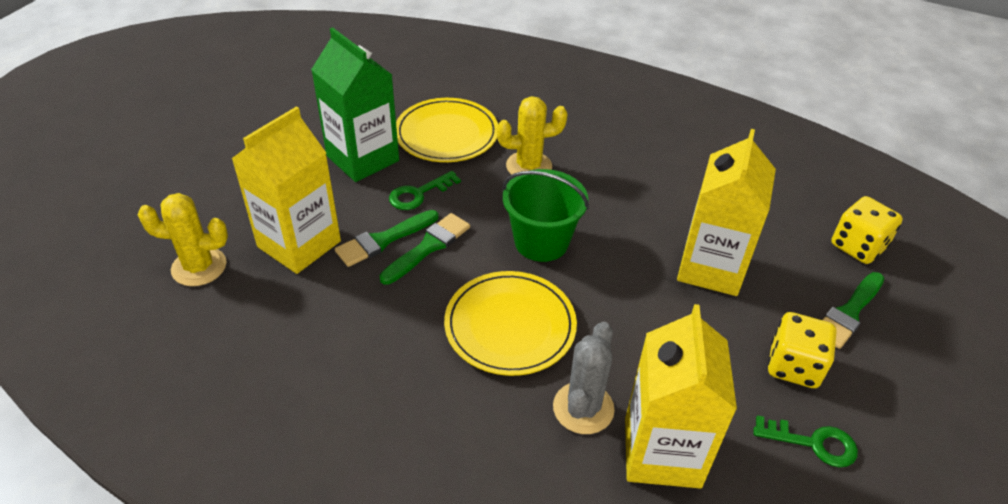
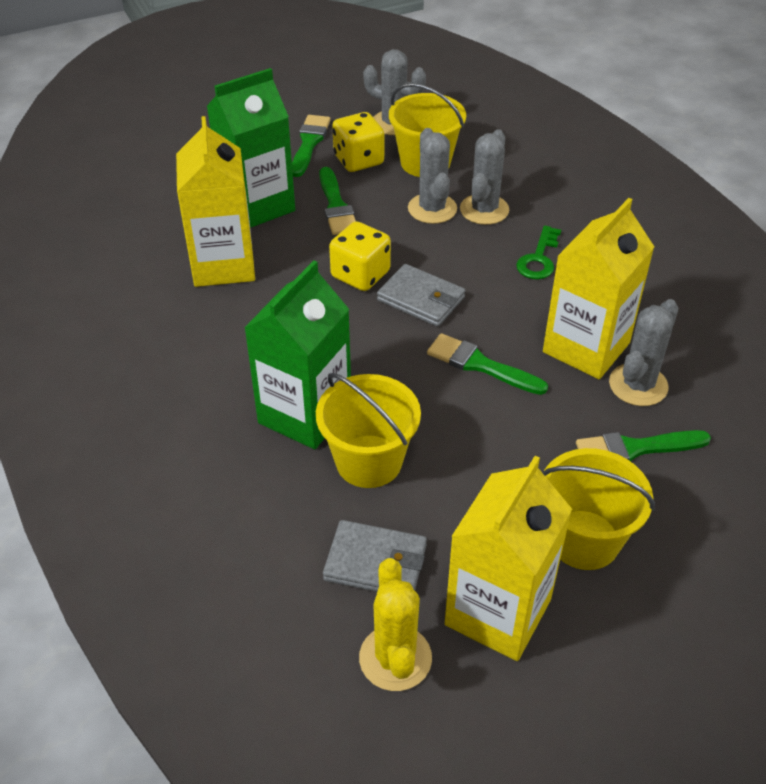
green brush: 3 -> 4
green bucket: 1 -> 0
green carton: 1 -> 2
green key: 2 -> 1
grey cactus: 1 -> 4
grey wallet: 0 -> 2
yellow bucket: 0 -> 3
yellow cactus: 2 -> 1
yellow plate: 2 -> 0

